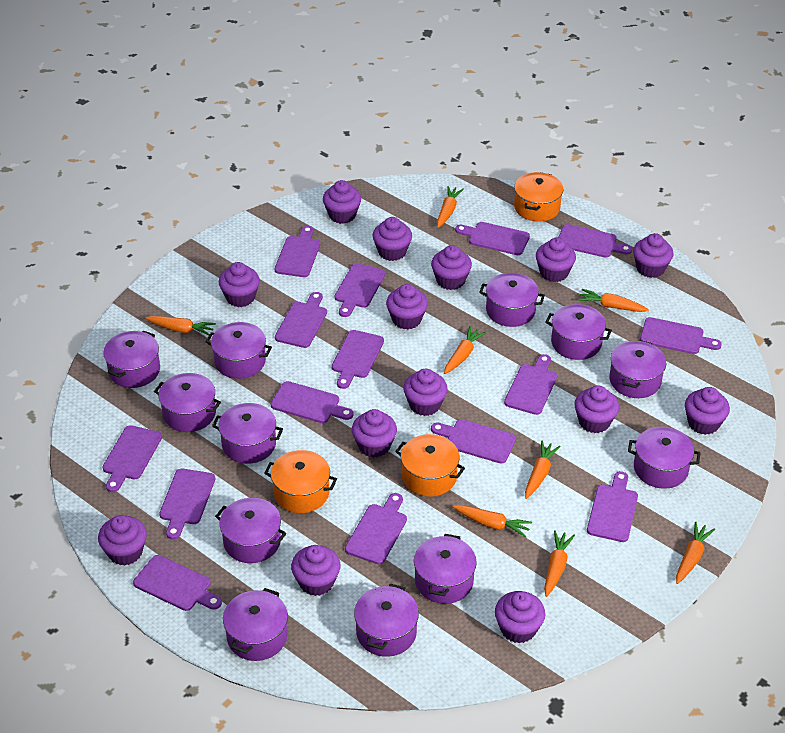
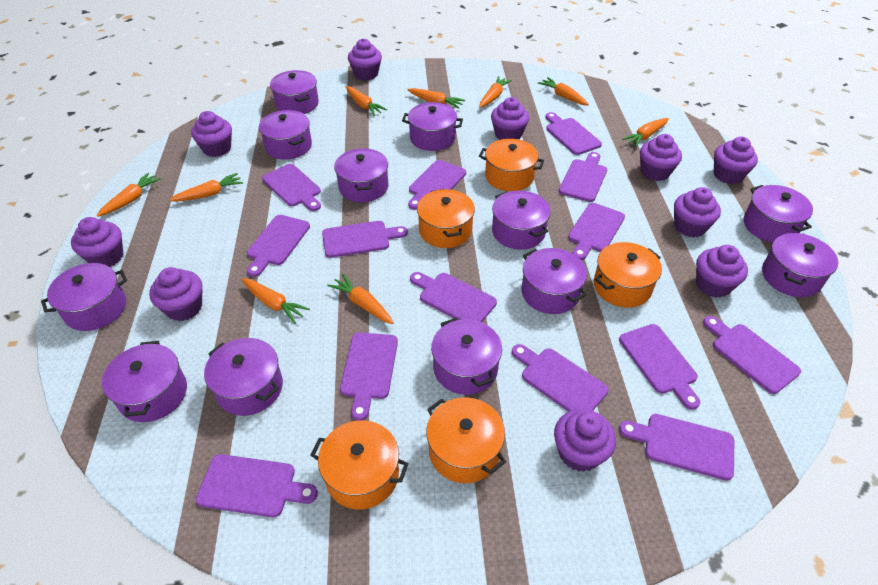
orange carrot: 8 -> 9
orange pot: 3 -> 5
purple cupcake: 14 -> 10
purple cutting board: 15 -> 14

